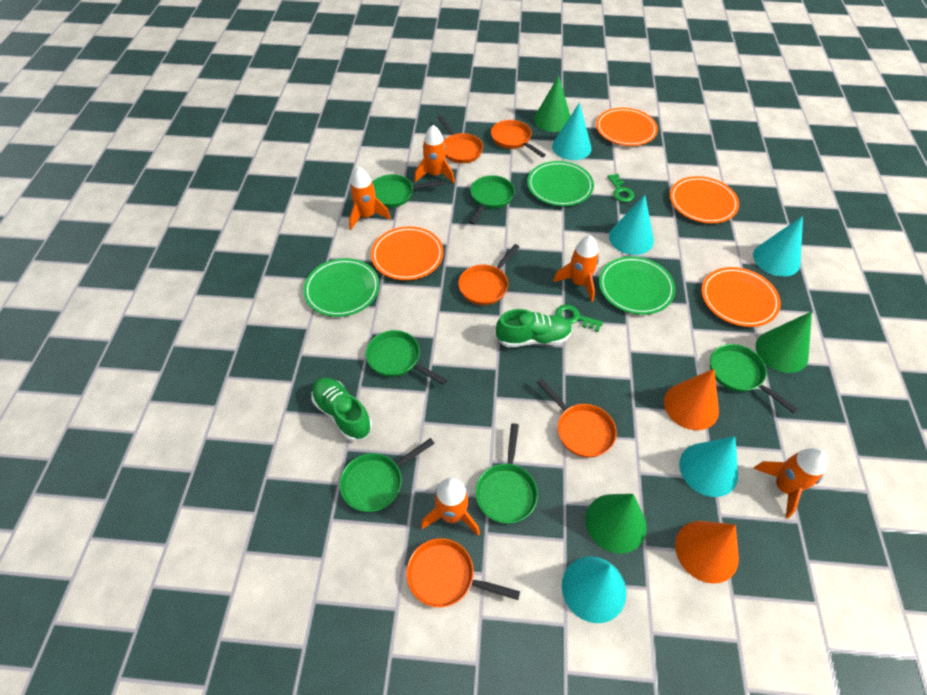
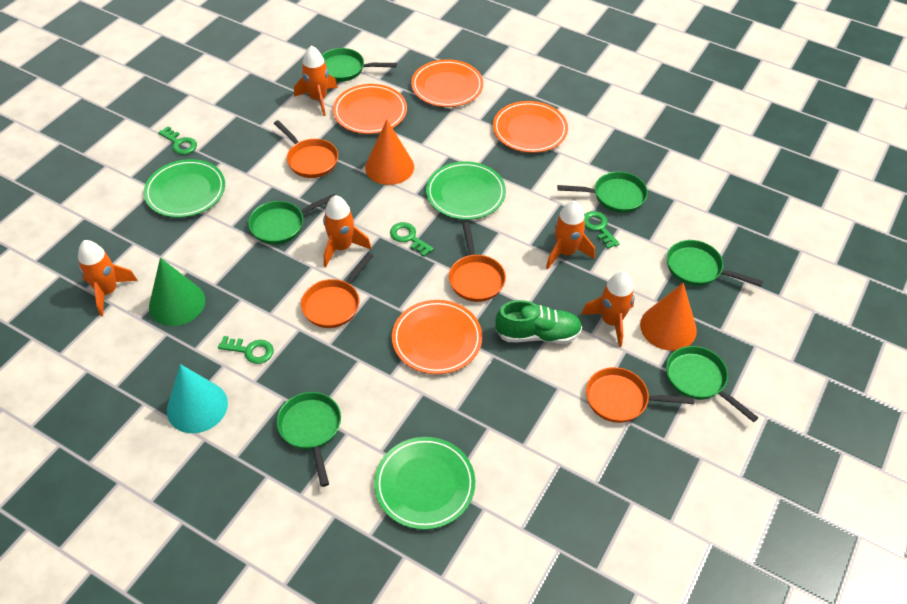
green cone: 3 -> 1
green key: 2 -> 4
green shoe: 2 -> 1
orange pan: 5 -> 4
turquoise cone: 5 -> 1

